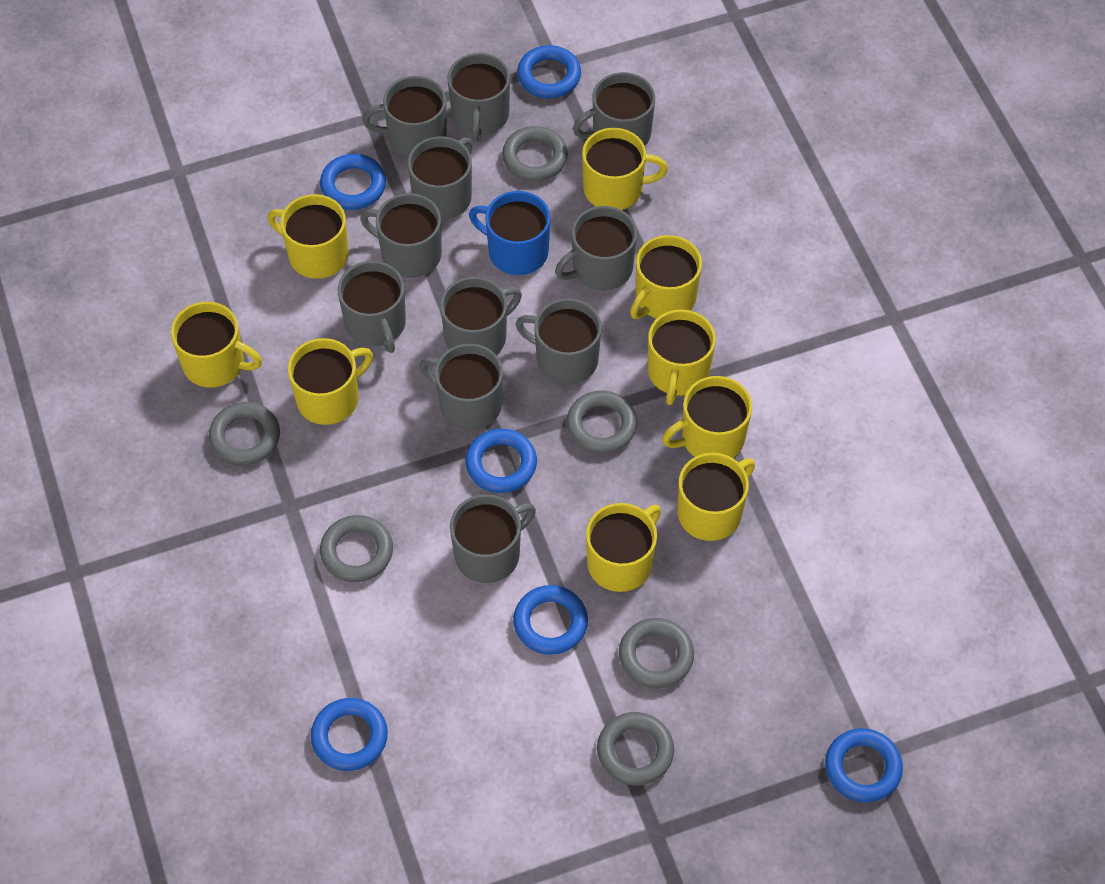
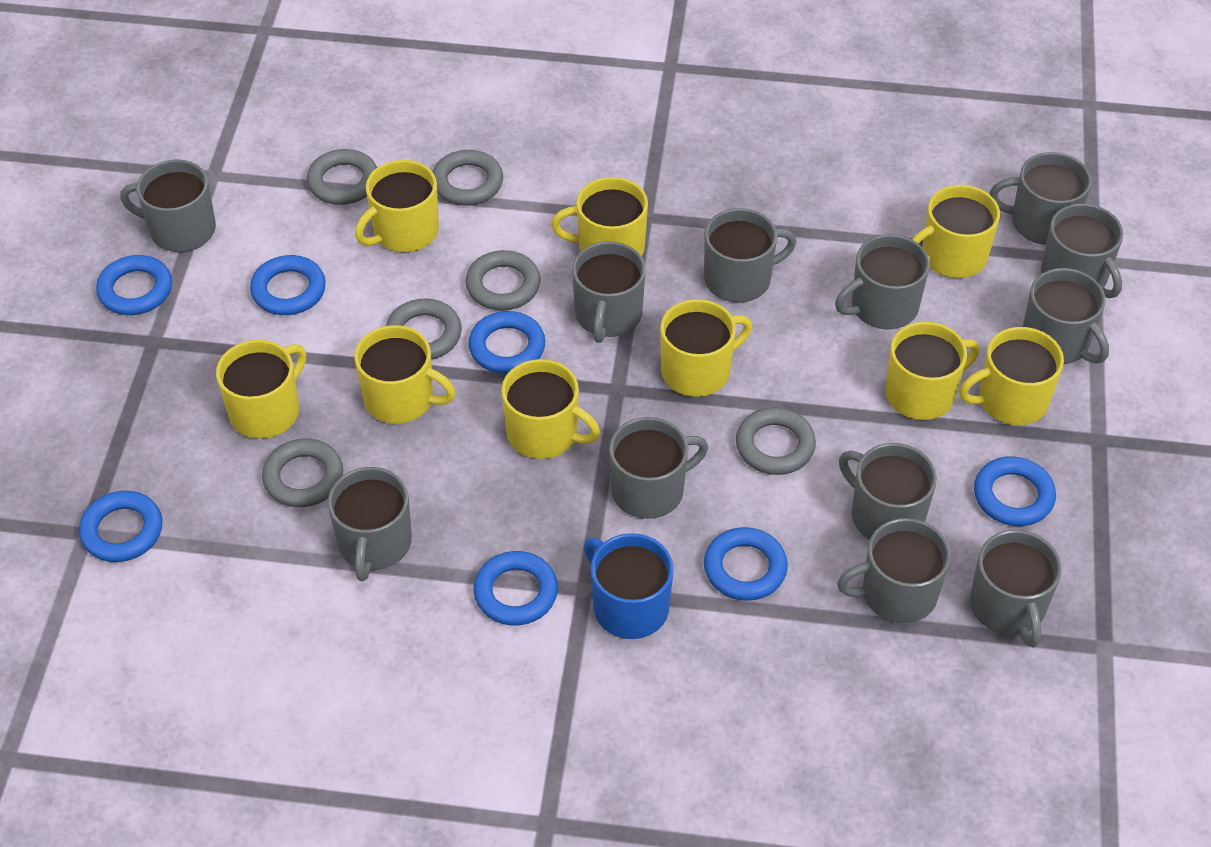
blue ring: 6 -> 7
grey mug: 11 -> 12

